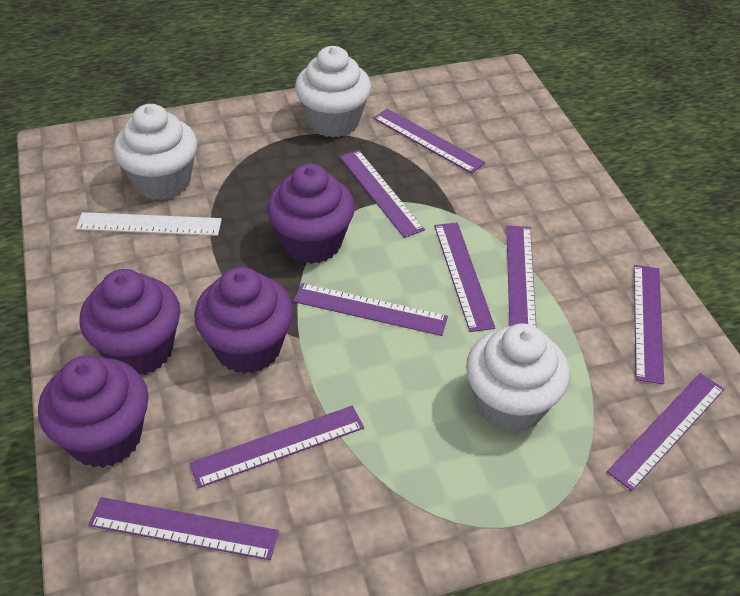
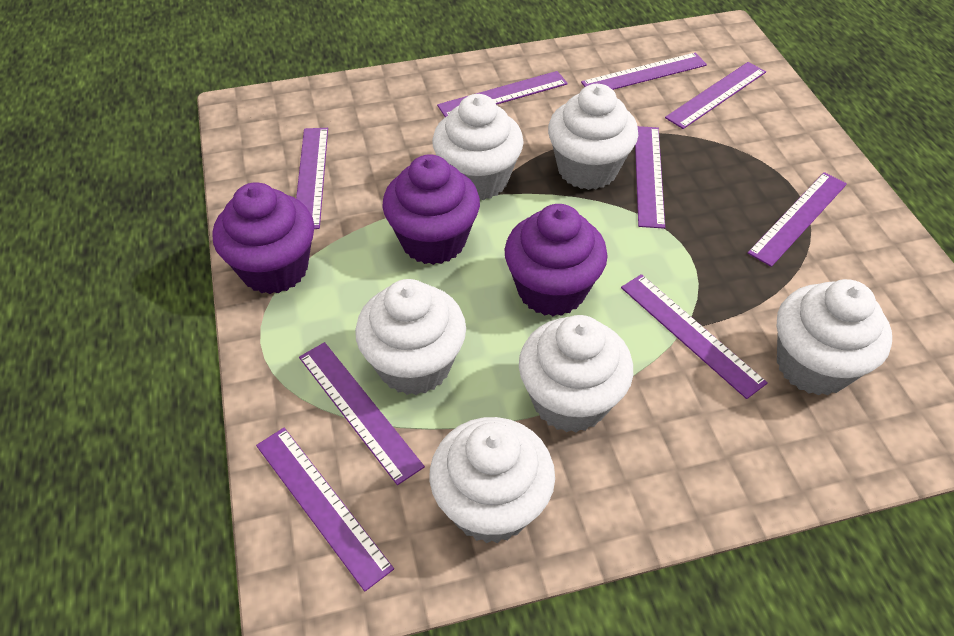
purple cupcake: 4 -> 3
white cupcake: 3 -> 6
white ruler: 1 -> 0

